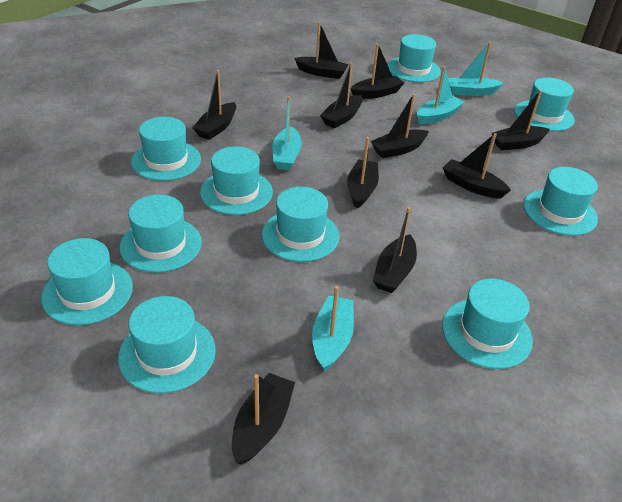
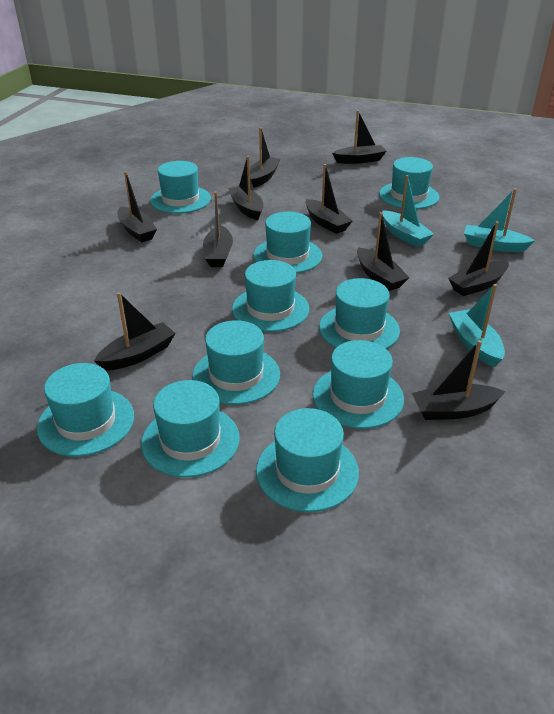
turquoise boat: 4 -> 3

